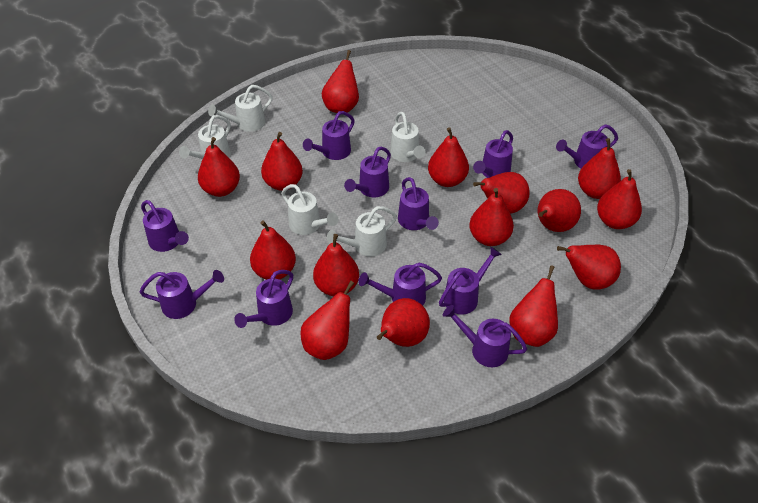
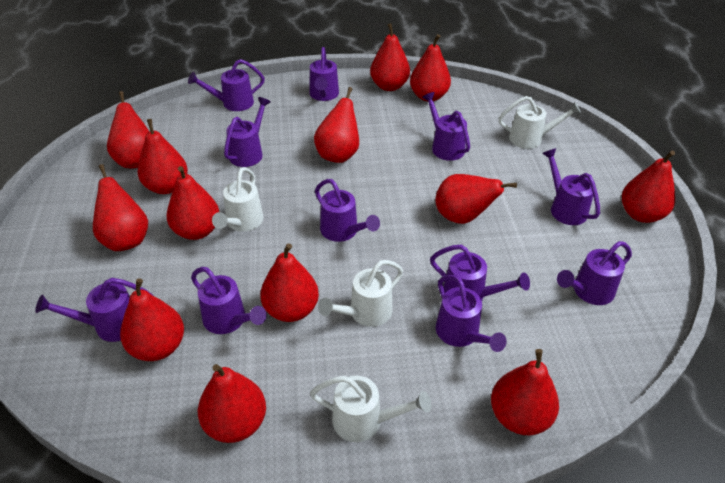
red pear: 15 -> 13
white watering can: 5 -> 4

